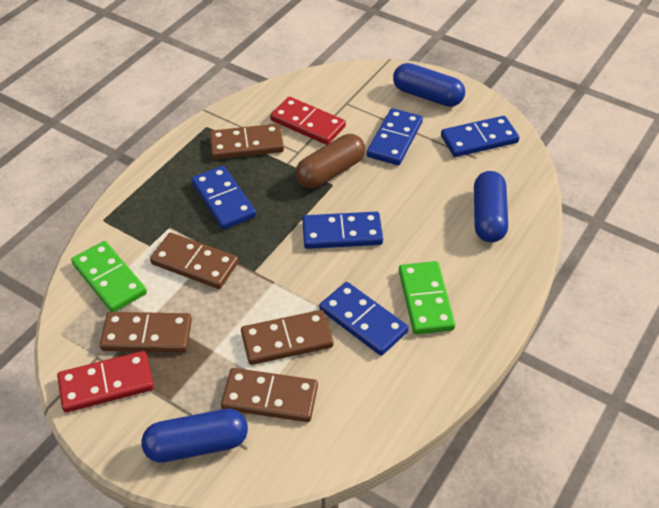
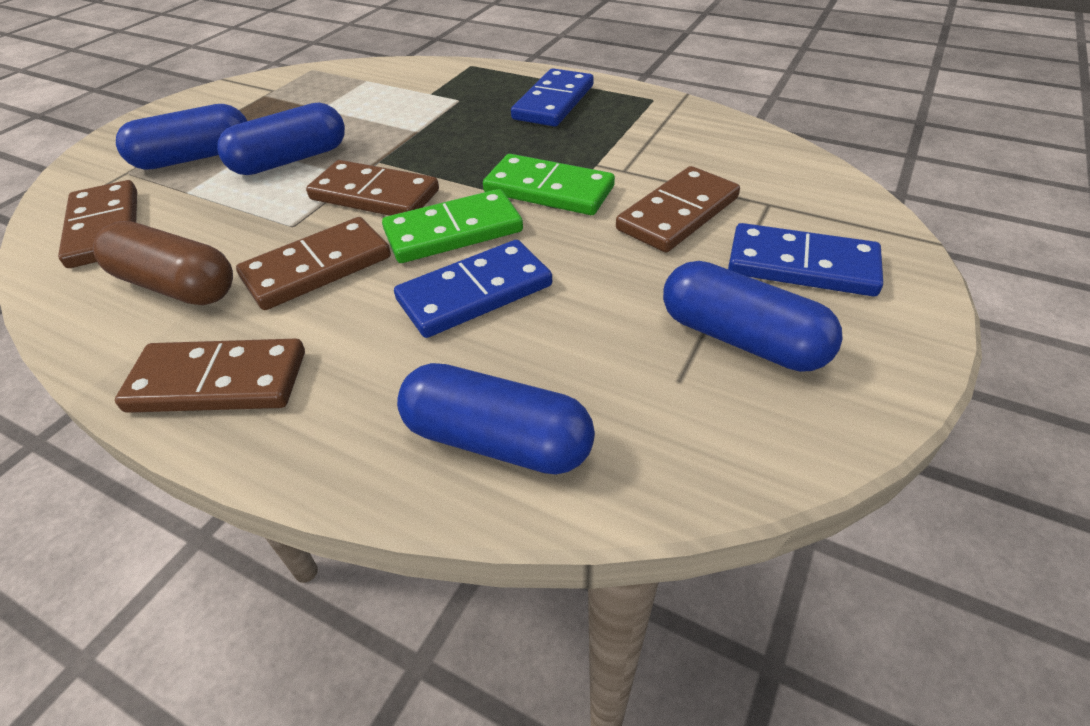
blue capsule: 3 -> 4
blue domino: 5 -> 3
red domino: 2 -> 0

